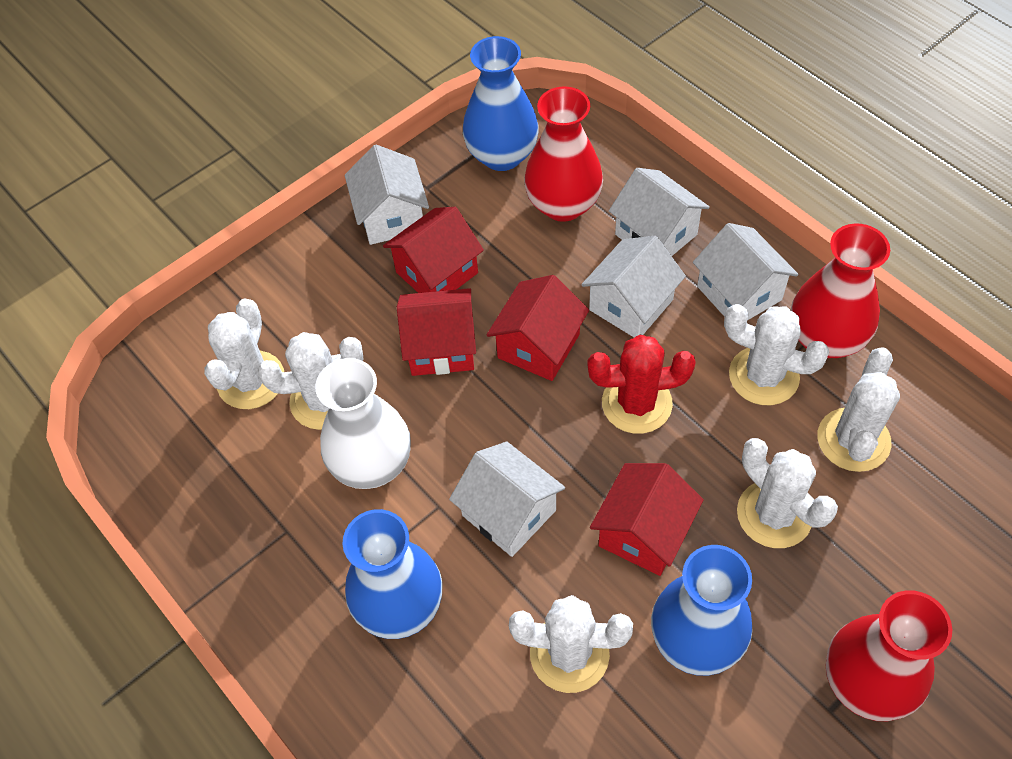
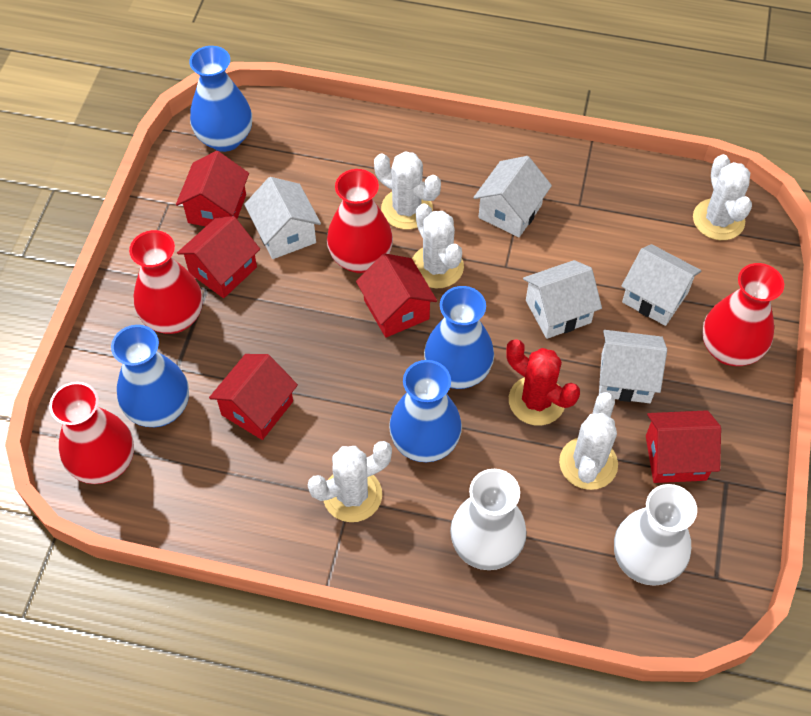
blue vase: 3 -> 4
red house: 4 -> 5
red vase: 3 -> 4
white cactus: 6 -> 5
white vase: 1 -> 2

